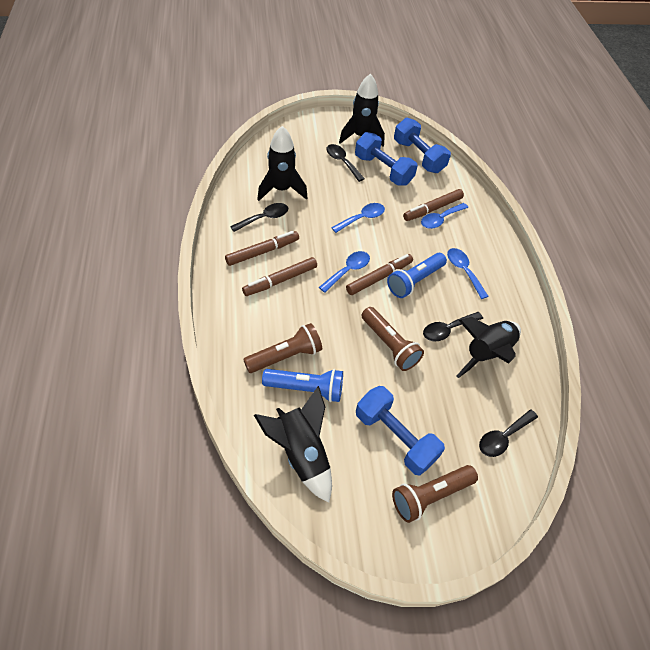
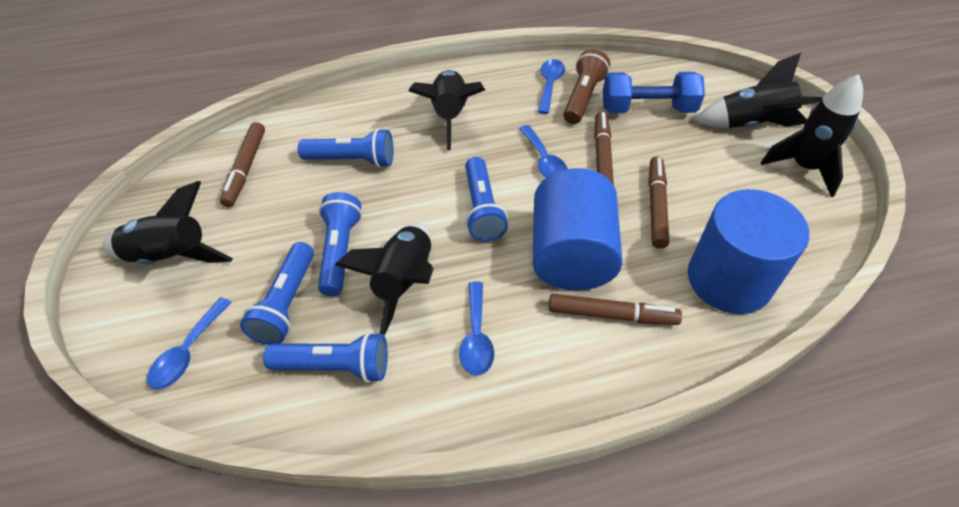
black rocket: 4 -> 5
black spoon: 4 -> 0
blue cylinder: 0 -> 2
blue dumbbell: 3 -> 1
blue flashlight: 2 -> 5
brown flashlight: 3 -> 1

